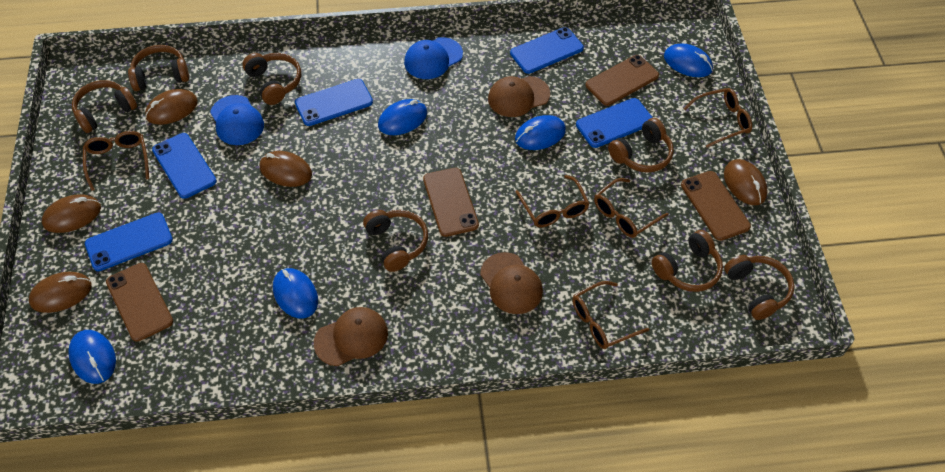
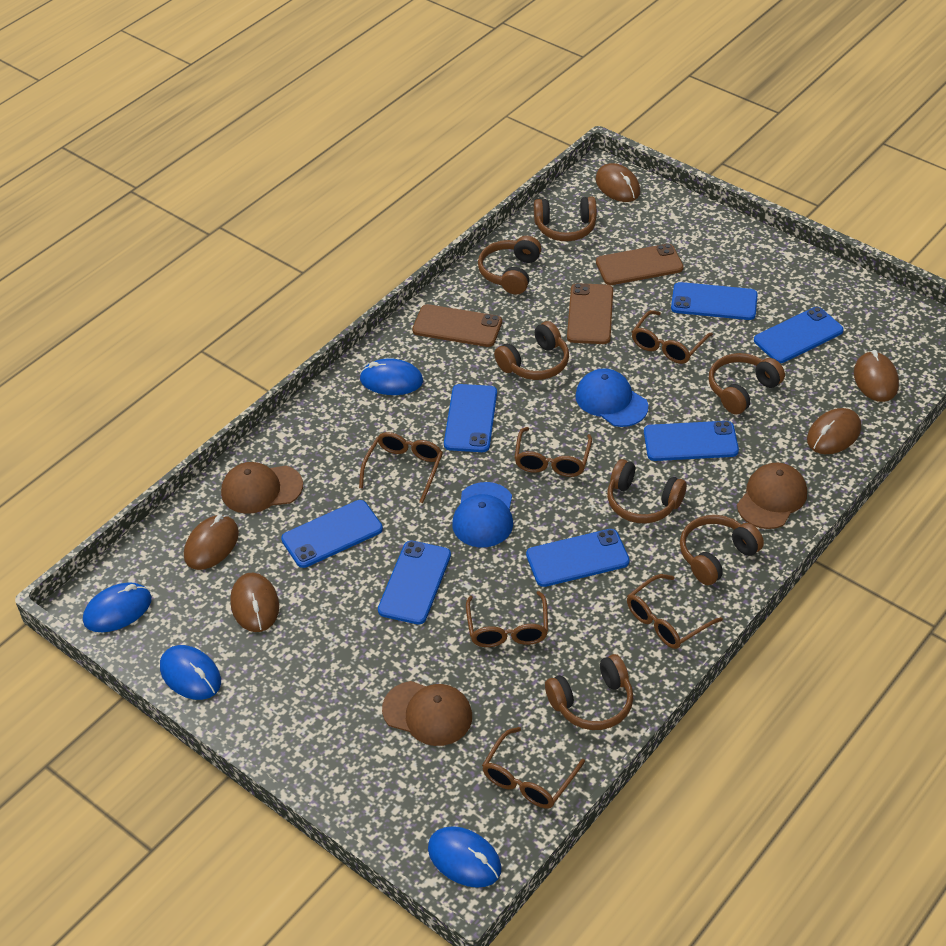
blue mouse: 5 -> 4
blue phone: 5 -> 7
brown glasses: 5 -> 6
brown phone: 4 -> 3

